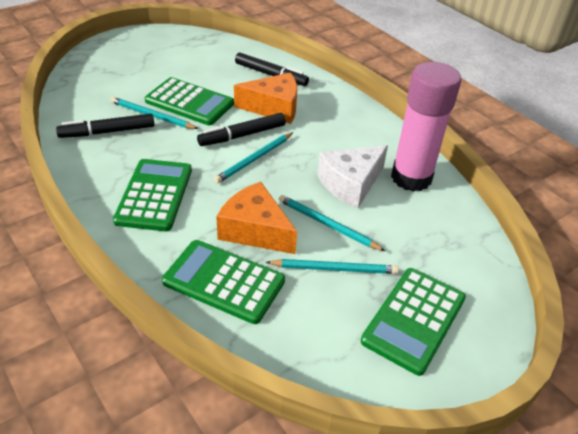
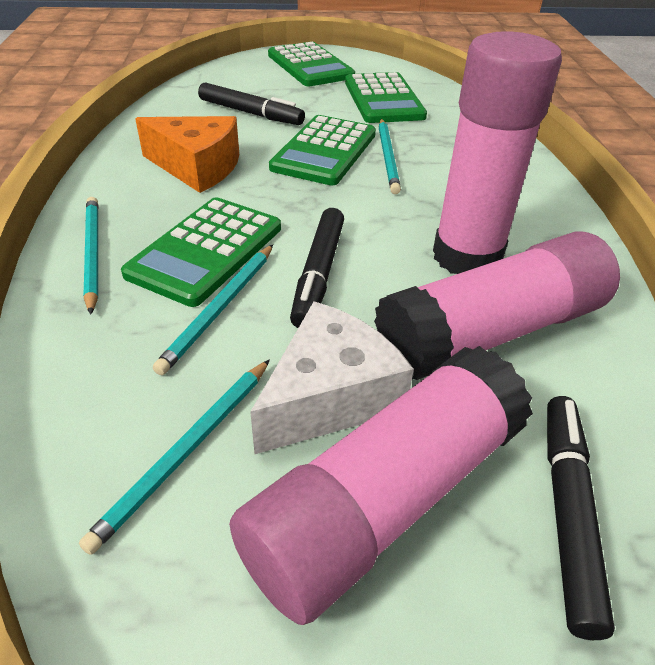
orange cheese: 2 -> 1
pink glue stick: 1 -> 3

